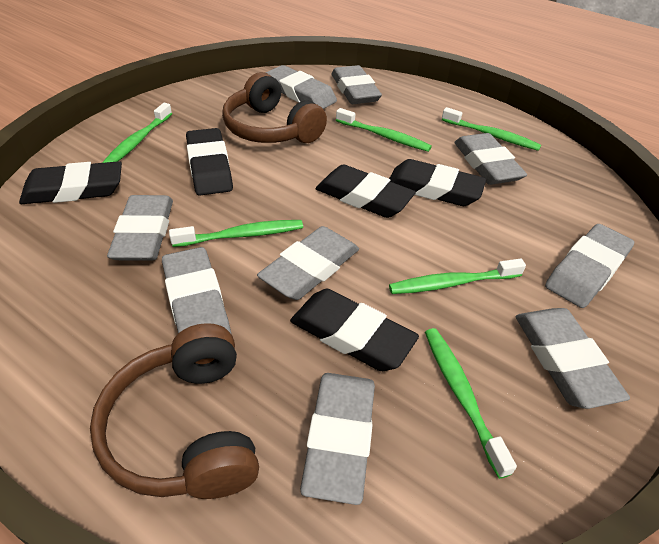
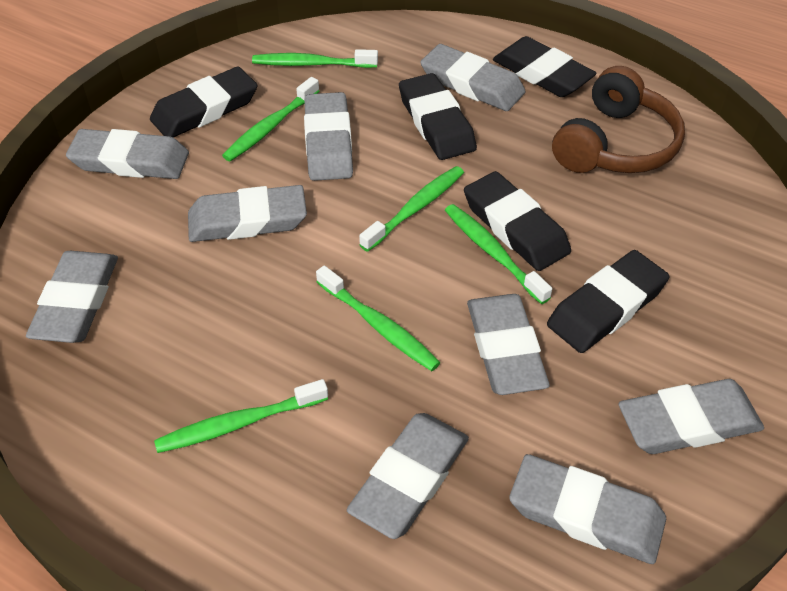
brown headphones: 2 -> 1

